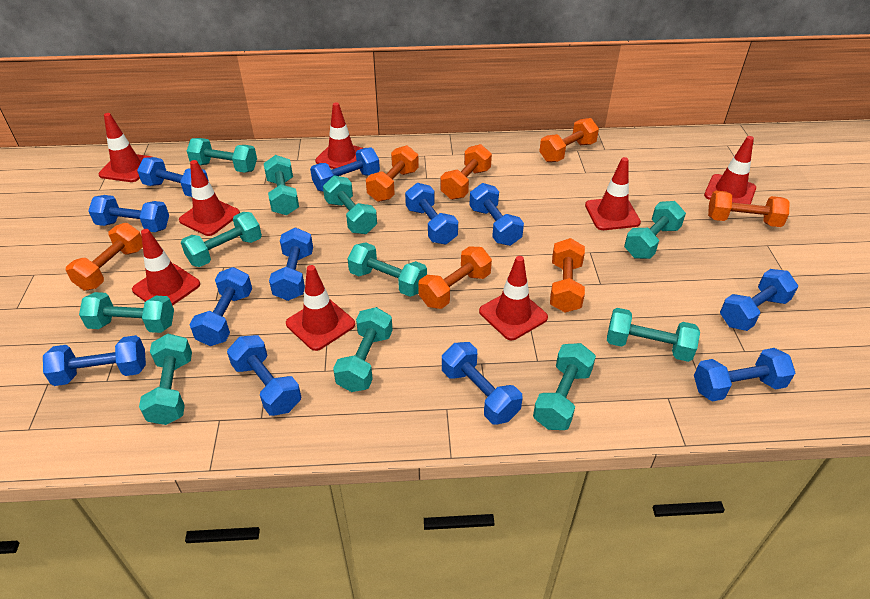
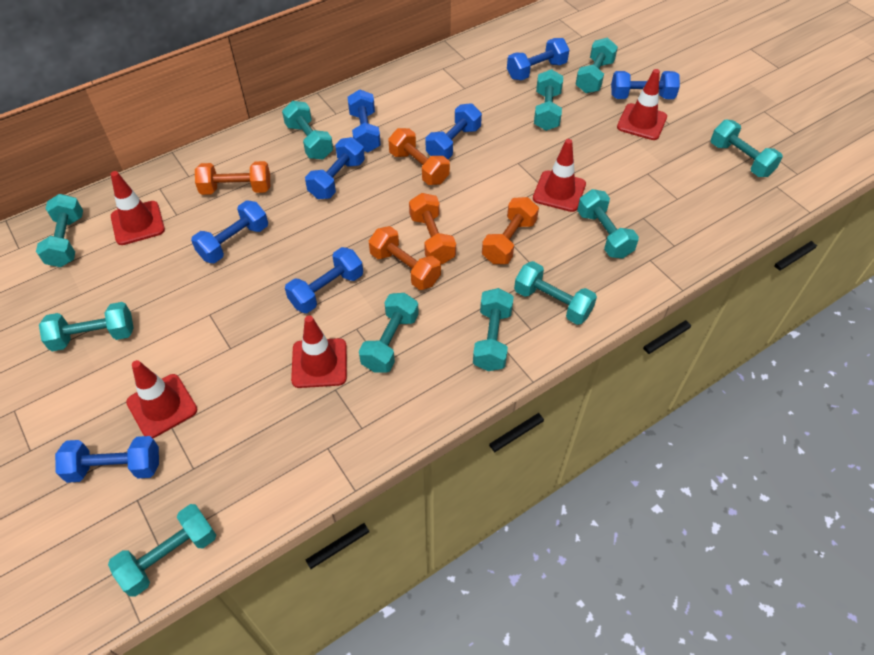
blue dumbbell: 12 -> 8
orange dumbbell: 7 -> 5
red traffic cone: 8 -> 5

